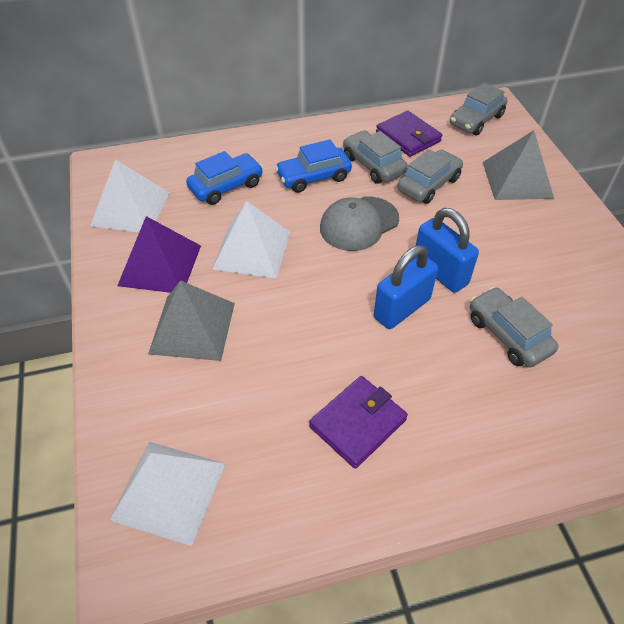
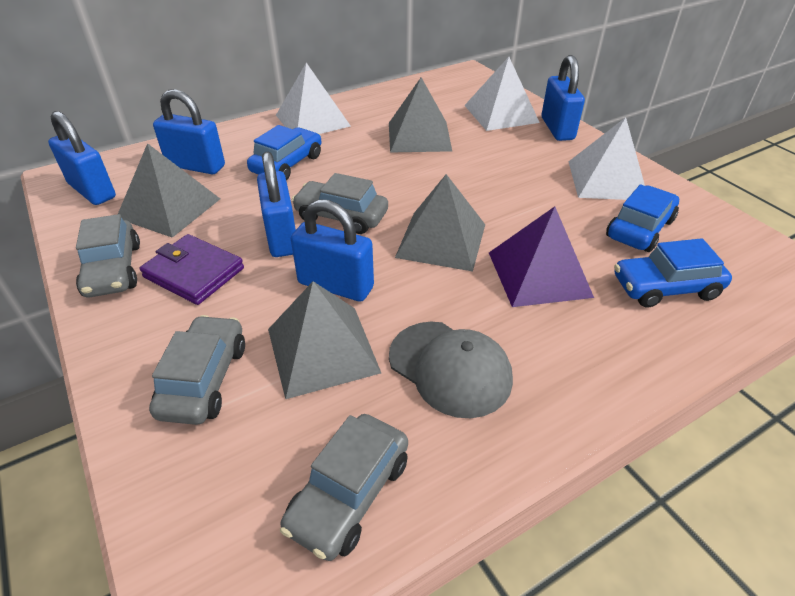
blue car: 2 -> 3
blue padlock: 2 -> 5
grey pyramid: 2 -> 4
purple wallet: 2 -> 1

